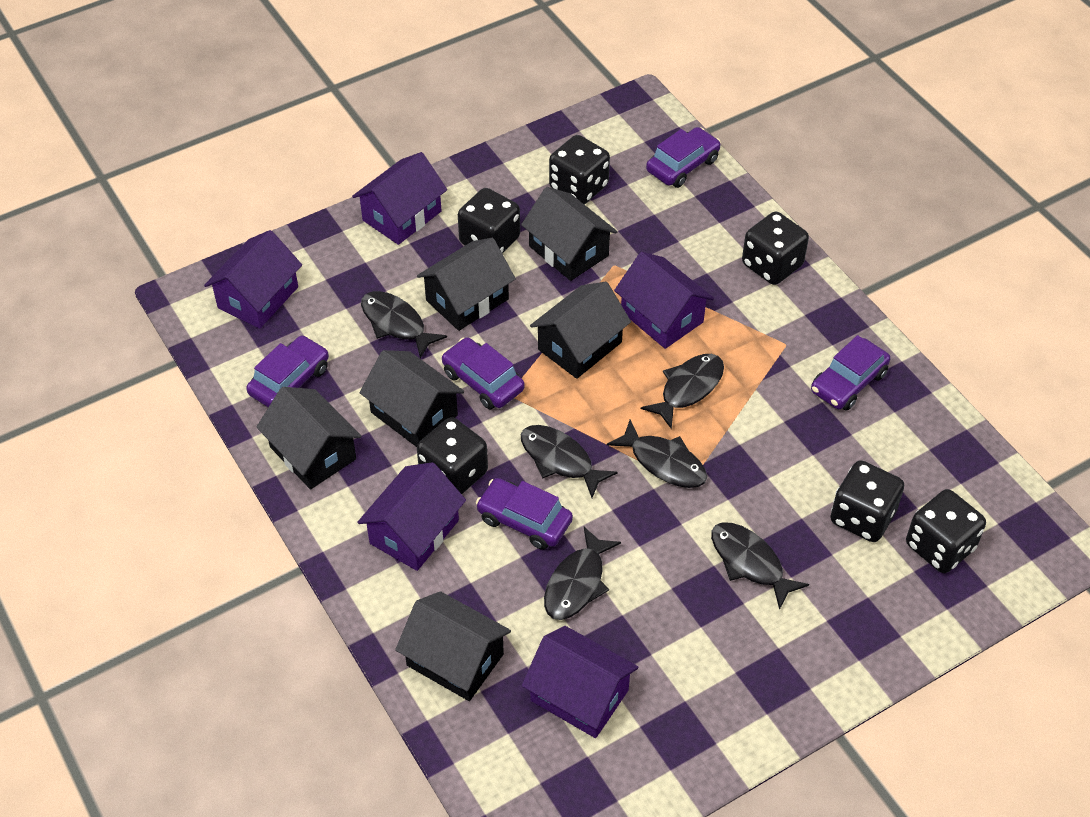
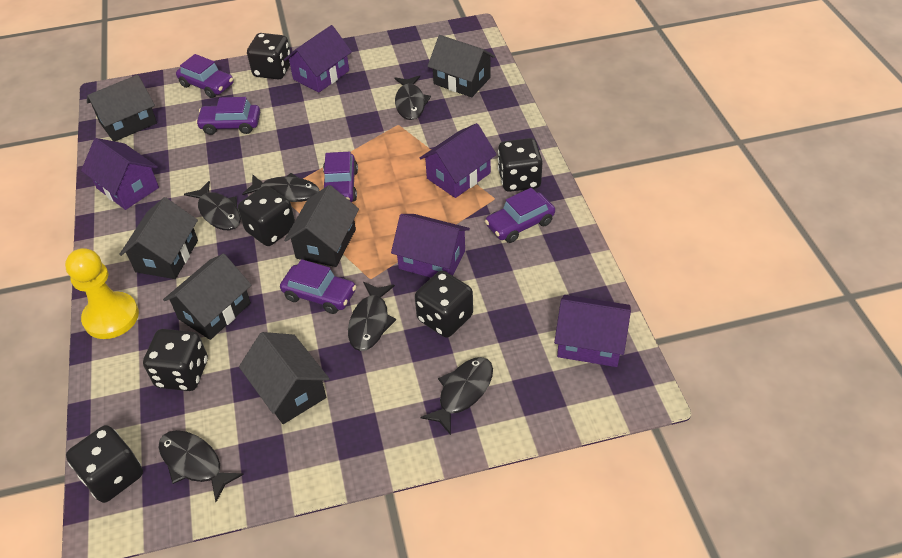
yellow pawn: 0 -> 1

